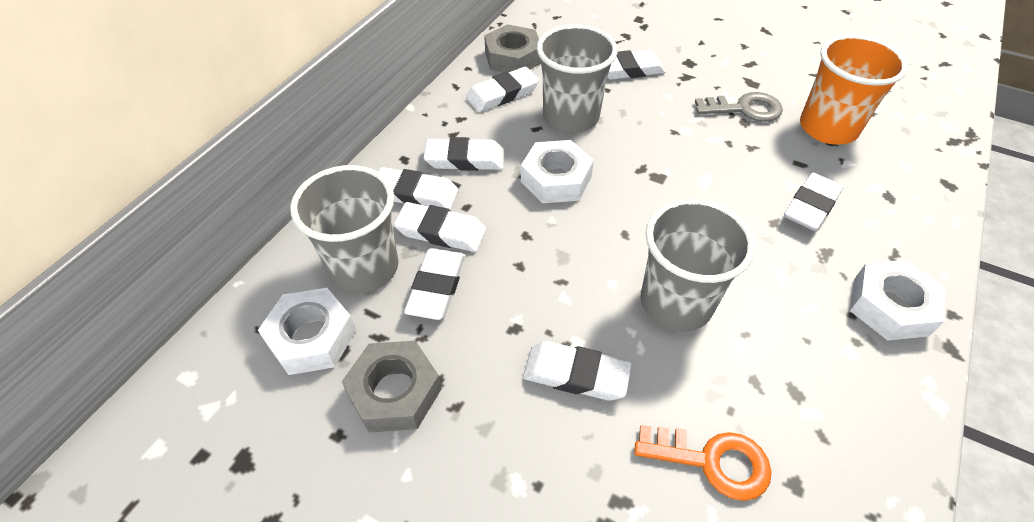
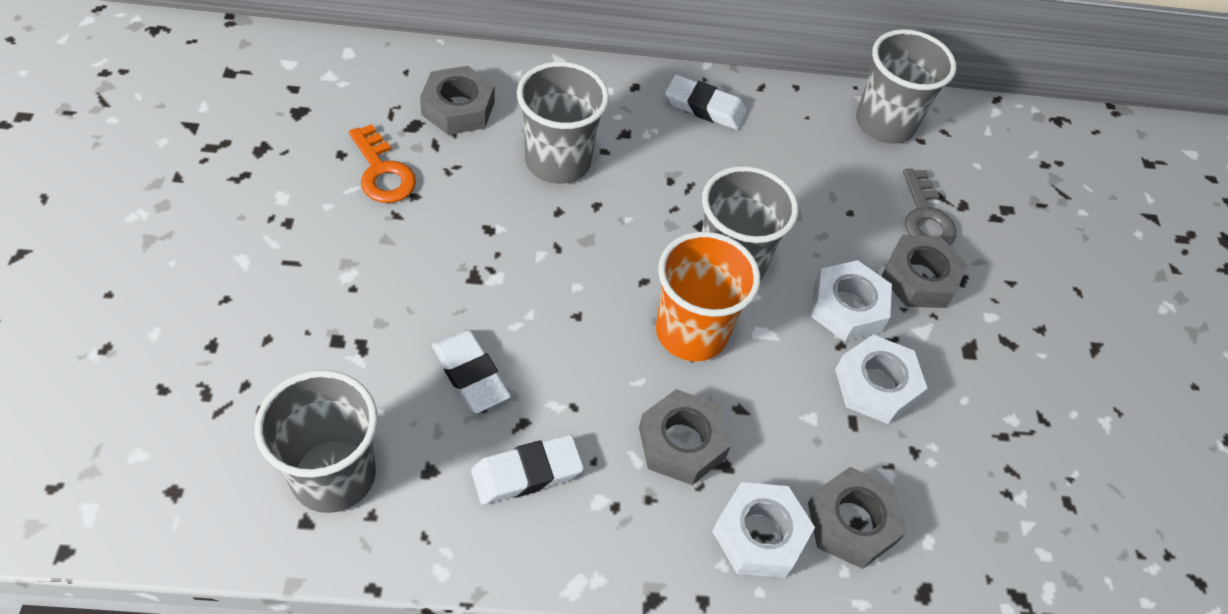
grey cup: 3 -> 4
grey nut: 2 -> 4
white eraser: 8 -> 3

